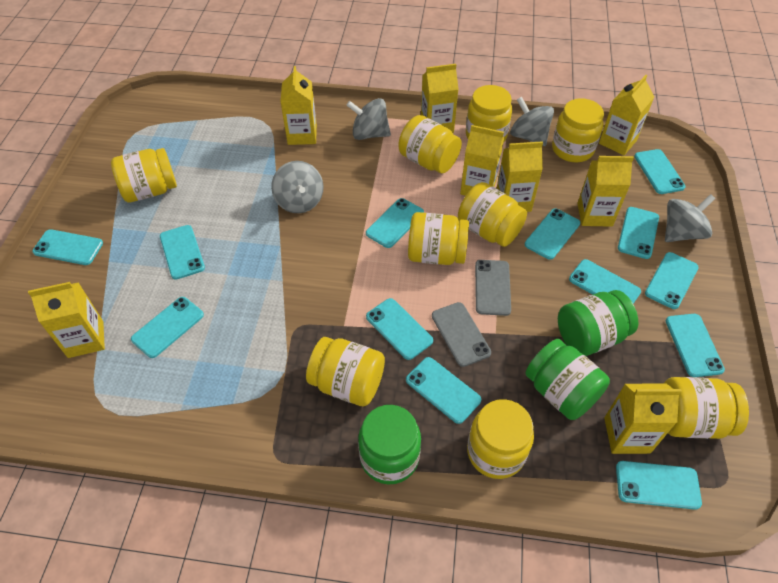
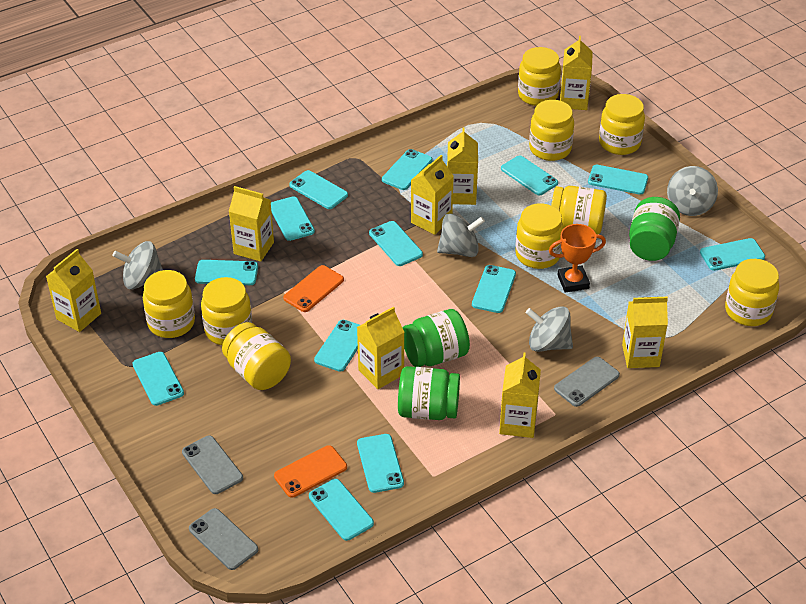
grey phone: 2 -> 3
orange phone: 0 -> 2
orange trophy: 0 -> 1

